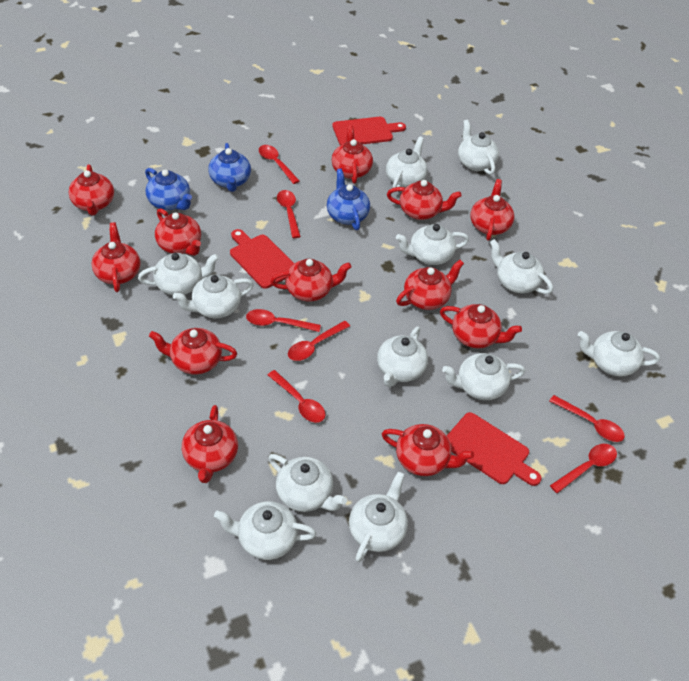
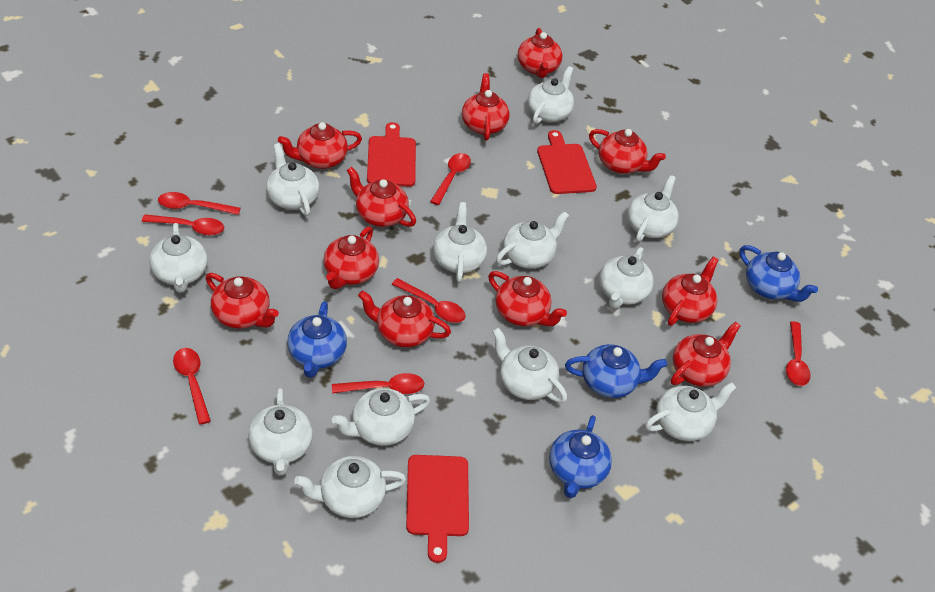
blue teapot: 3 -> 4
red teapot: 12 -> 11

